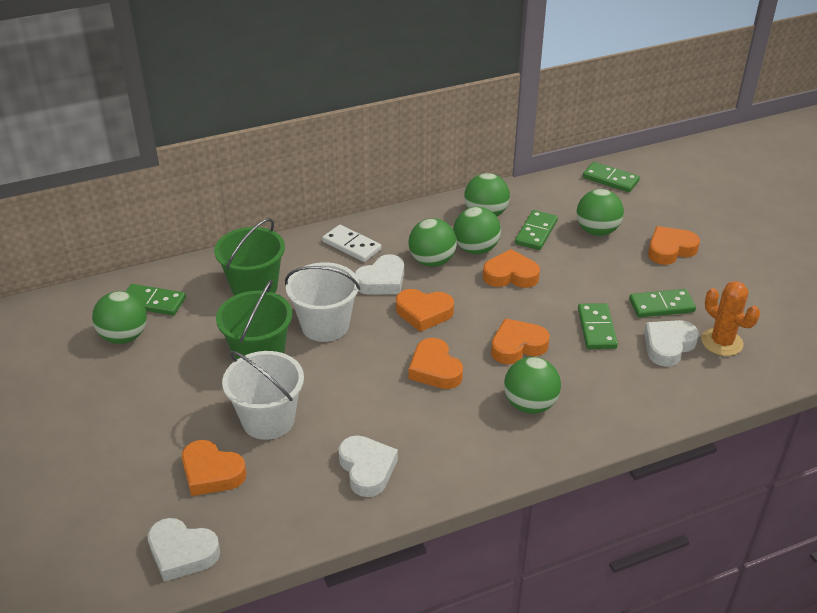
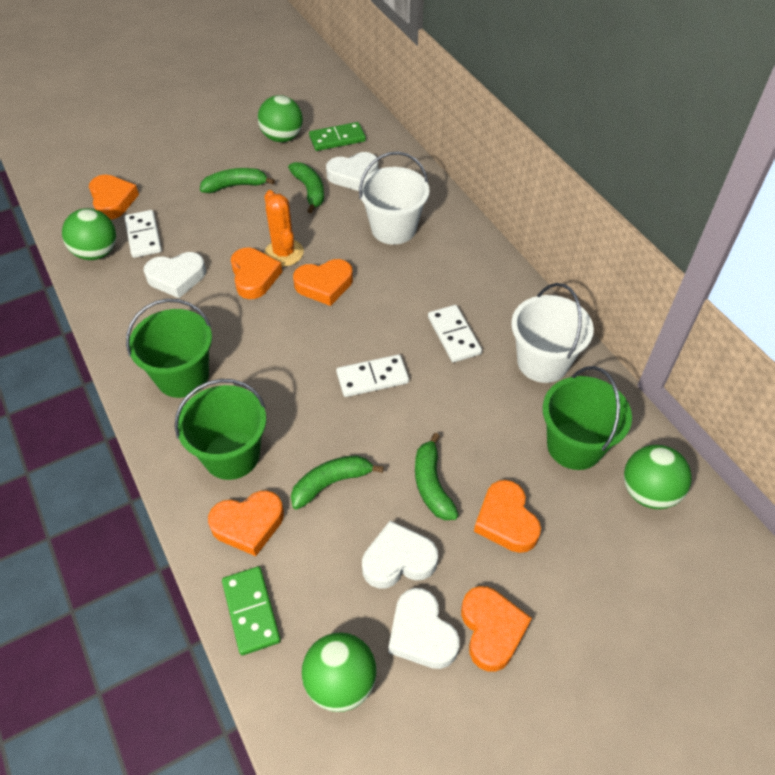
green ball: 6 -> 4
green banana: 0 -> 4
green bucket: 2 -> 3
green domino: 5 -> 2
white domino: 1 -> 3

